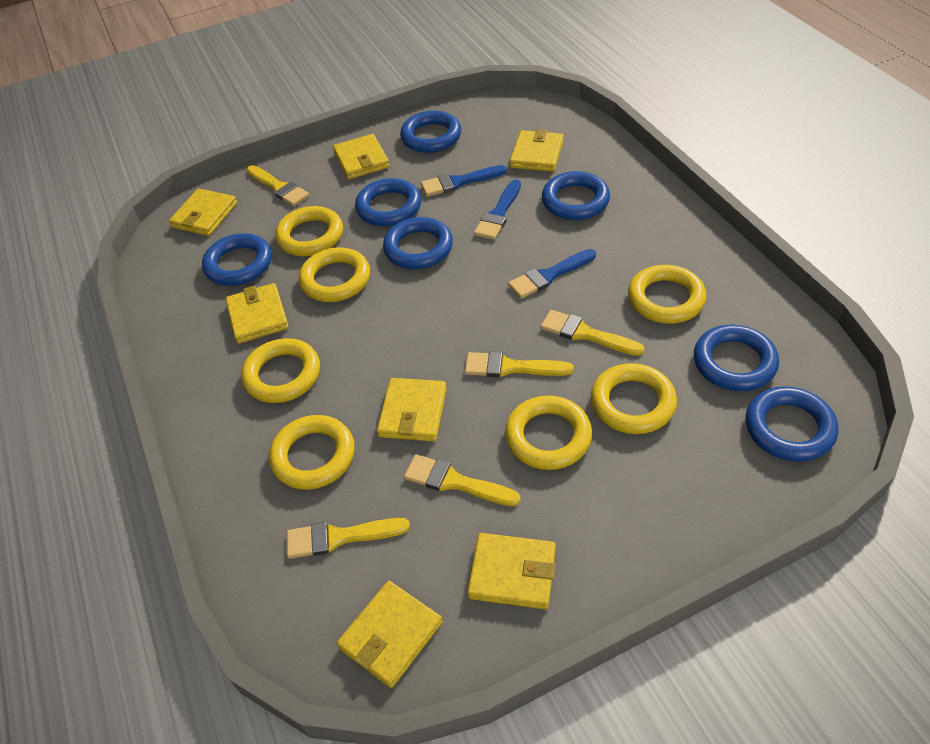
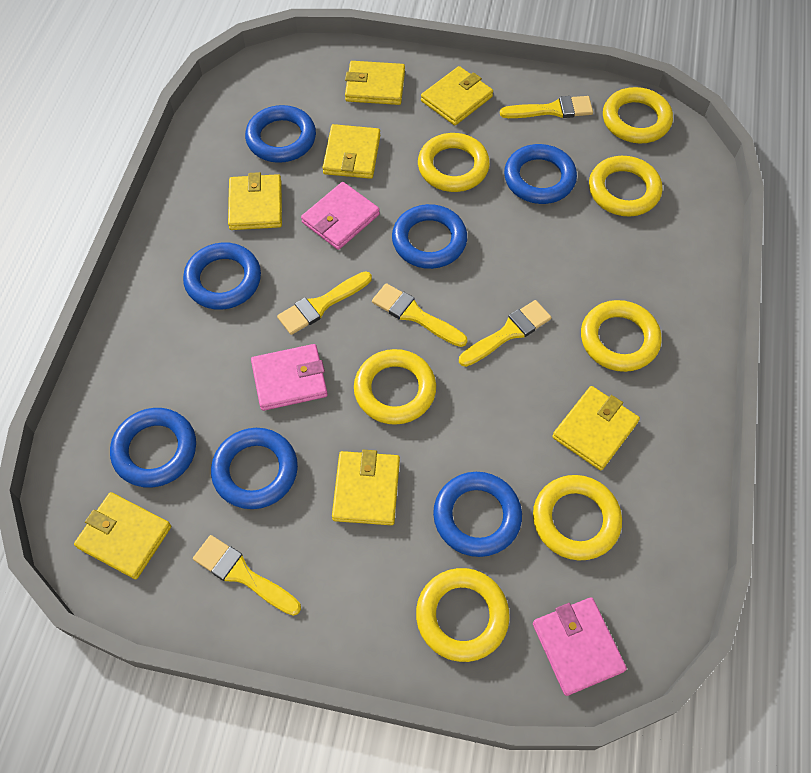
blue brush: 3 -> 0
pink wallet: 0 -> 3

